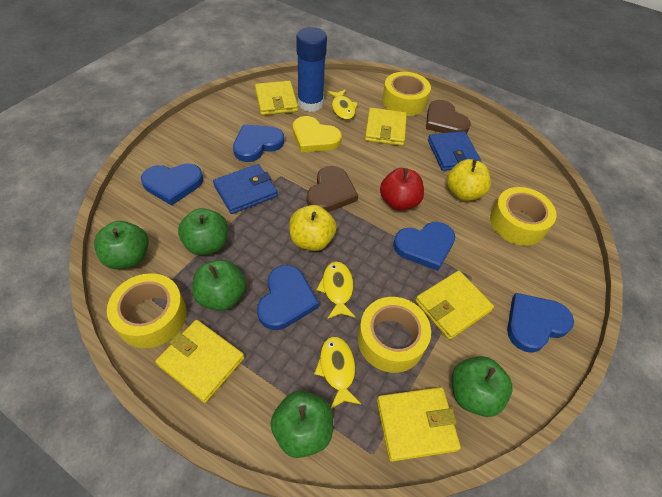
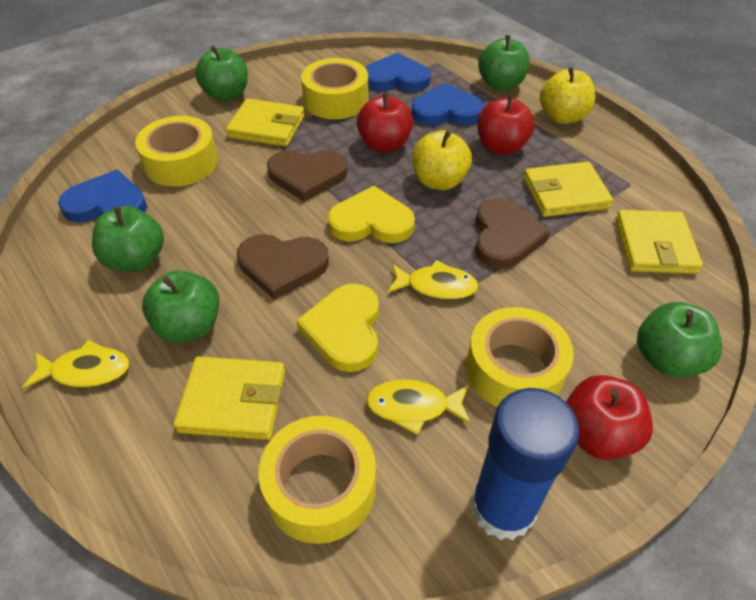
blue heart: 5 -> 3
blue wallet: 2 -> 0
brown heart: 2 -> 3
red apple: 1 -> 3
yellow heart: 1 -> 2
yellow wallet: 5 -> 4

